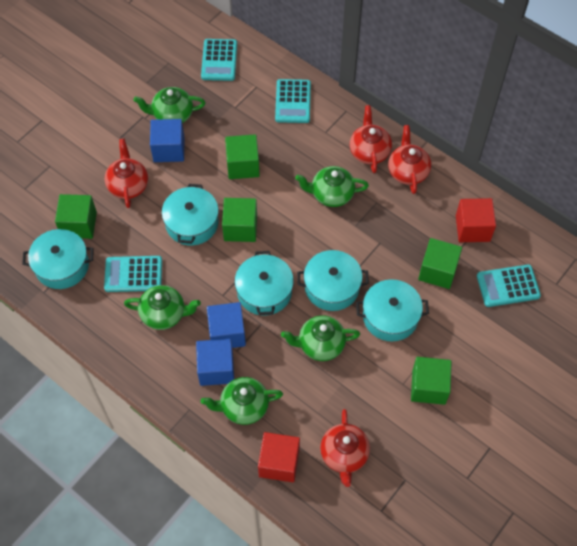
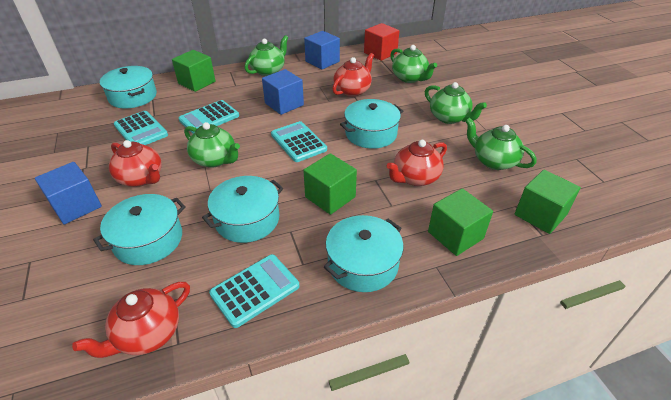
green cube: 5 -> 4
red cube: 2 -> 1

